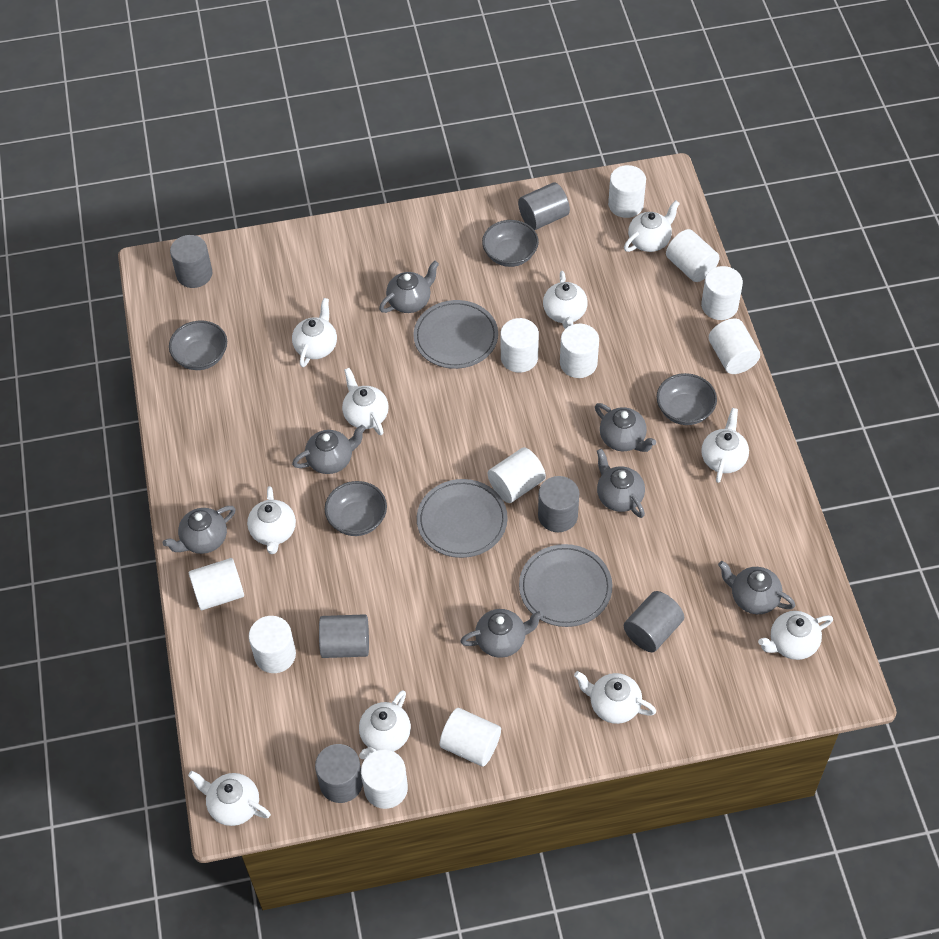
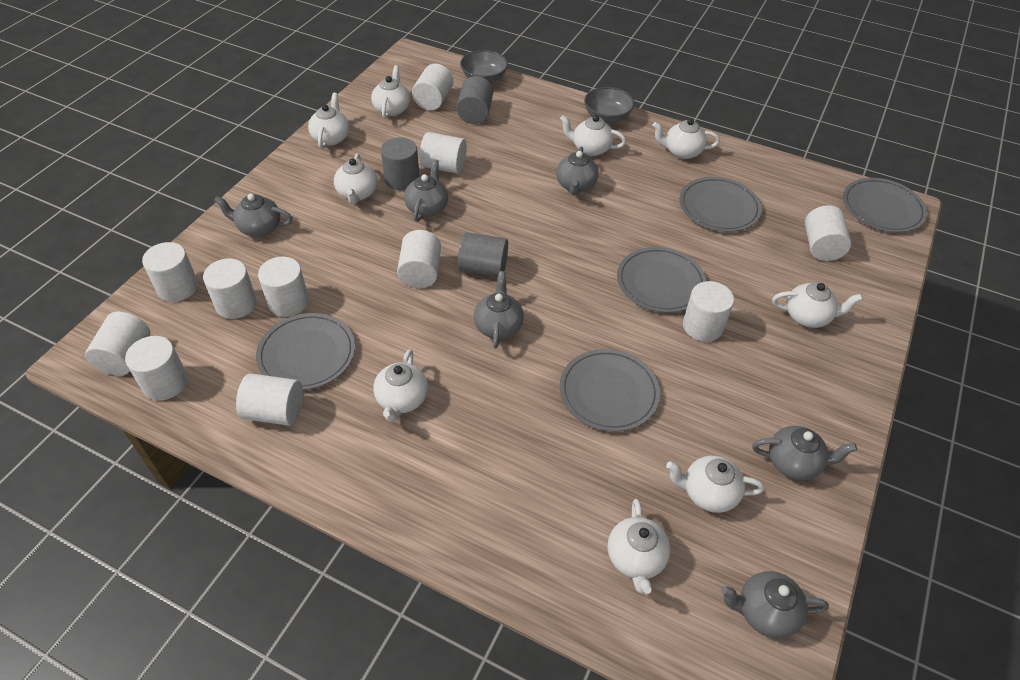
grey bowl: 4 -> 2
grey cylinder: 6 -> 3
grey plate: 3 -> 5
grey teapot: 7 -> 6
white teapot: 10 -> 9

